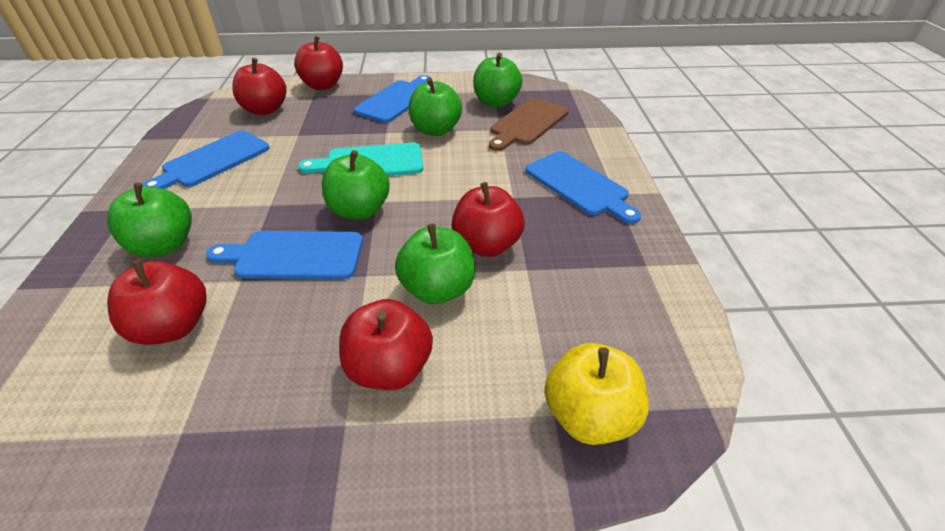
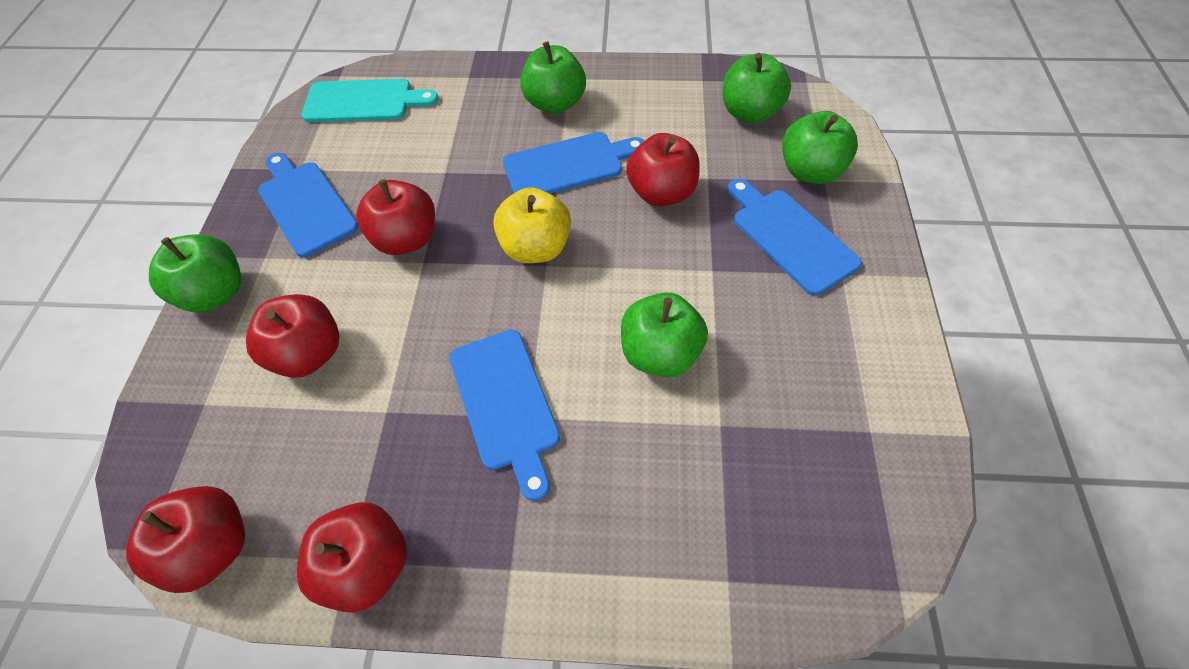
brown cutting board: 1 -> 0

